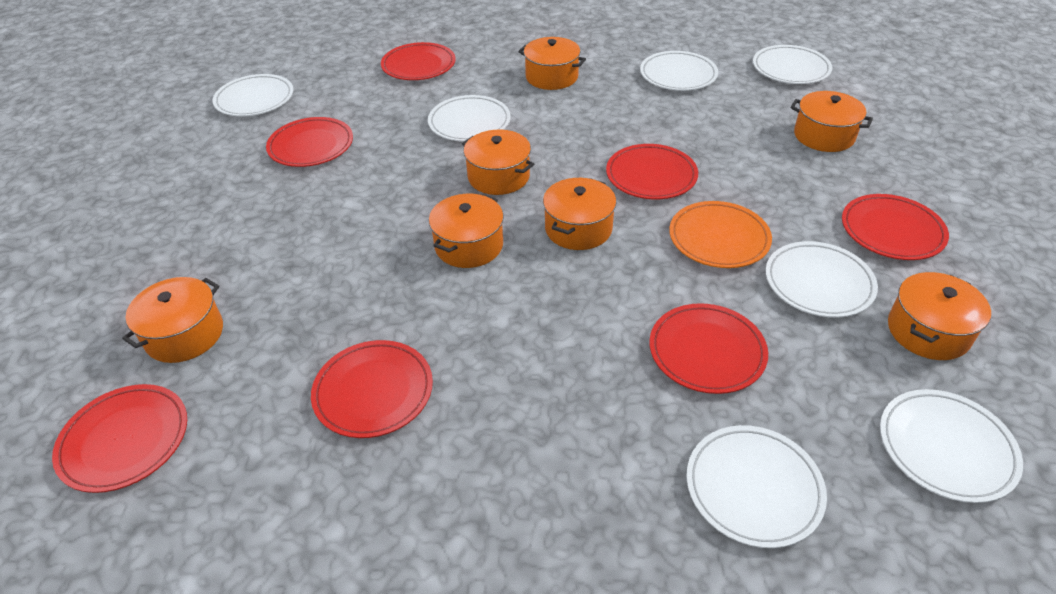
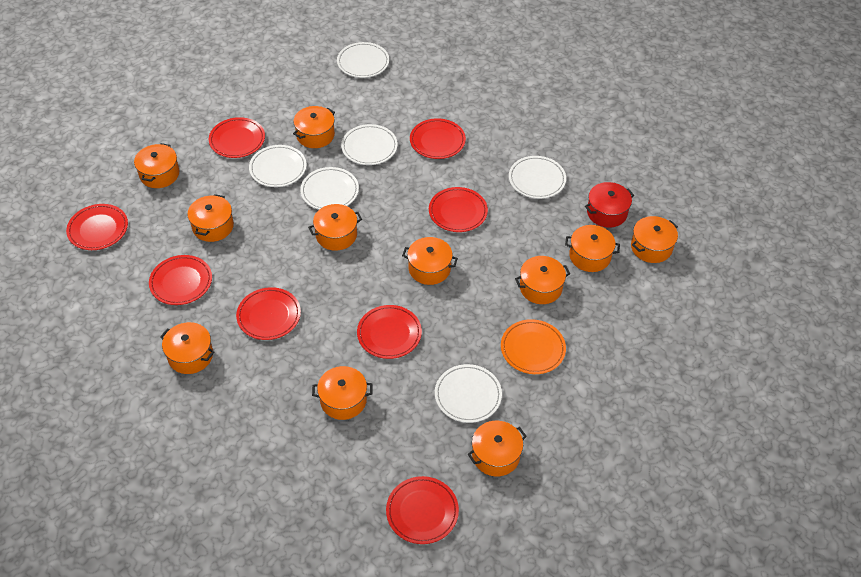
orange pot: 7 -> 11
red plate: 7 -> 8
red pot: 0 -> 1
white plate: 7 -> 6

